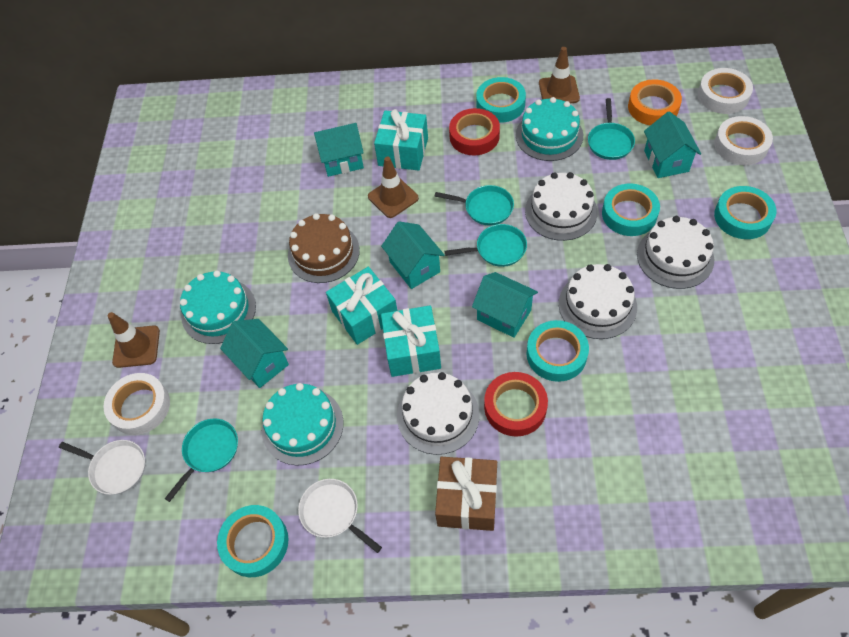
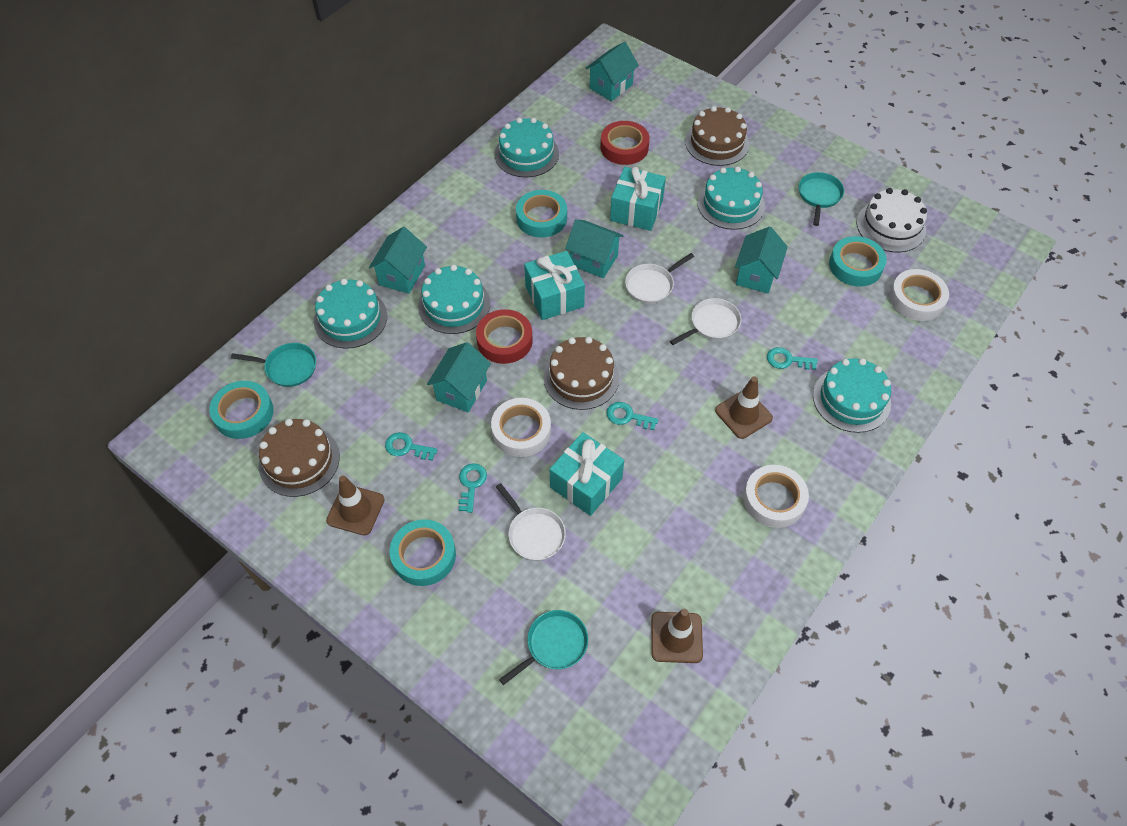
brown cake: 1 -> 3
brown gift: 1 -> 0
orange tape: 1 -> 0
turquoise cake: 3 -> 5
turquoise key: 0 -> 4
turquoise pan: 4 -> 3
turquoise tape: 5 -> 4
white cake: 4 -> 1
white pan: 2 -> 3

